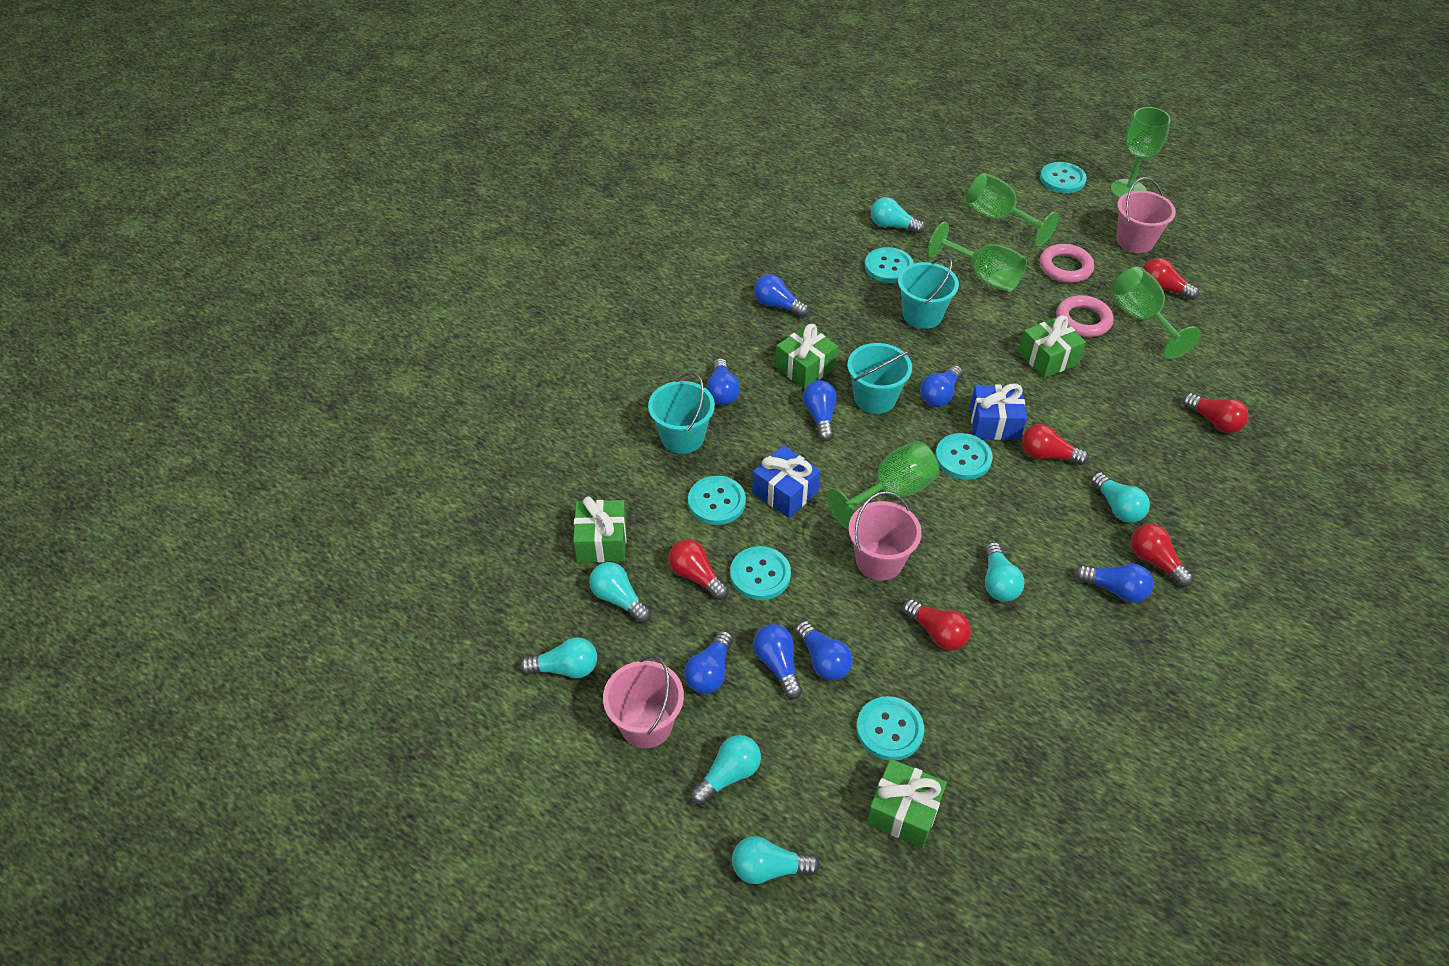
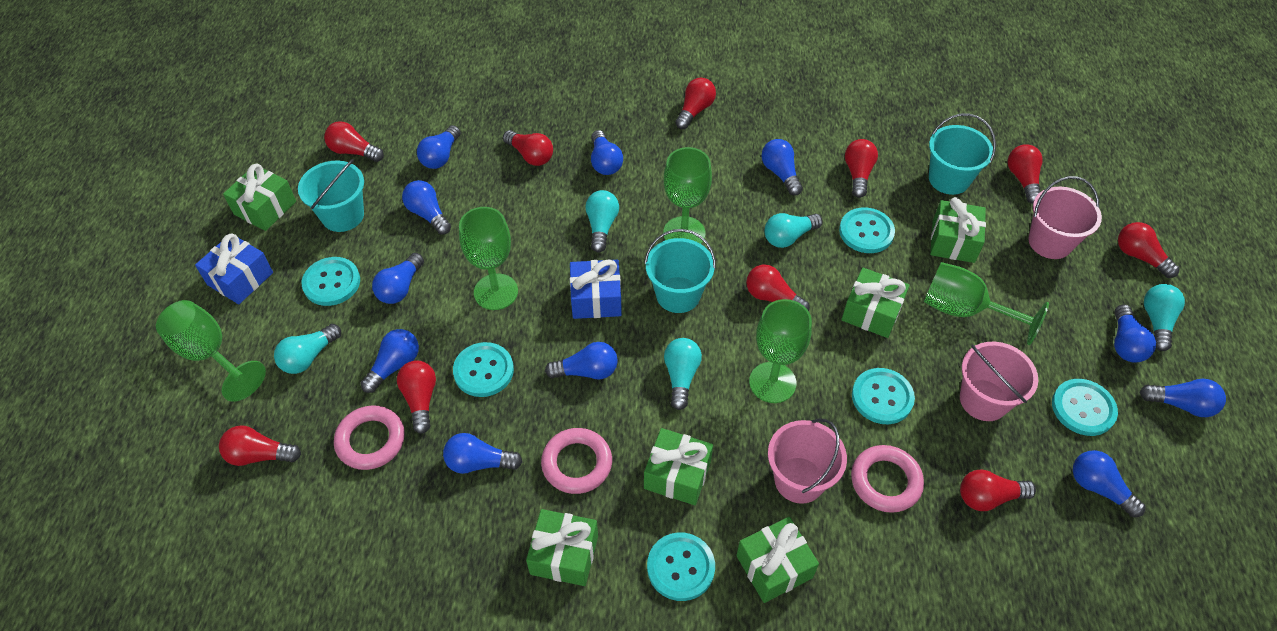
blue light bulb: 8 -> 11
green gift: 4 -> 6
pink ring: 2 -> 3
red light bulb: 6 -> 10
turquoise light bulb: 7 -> 5

